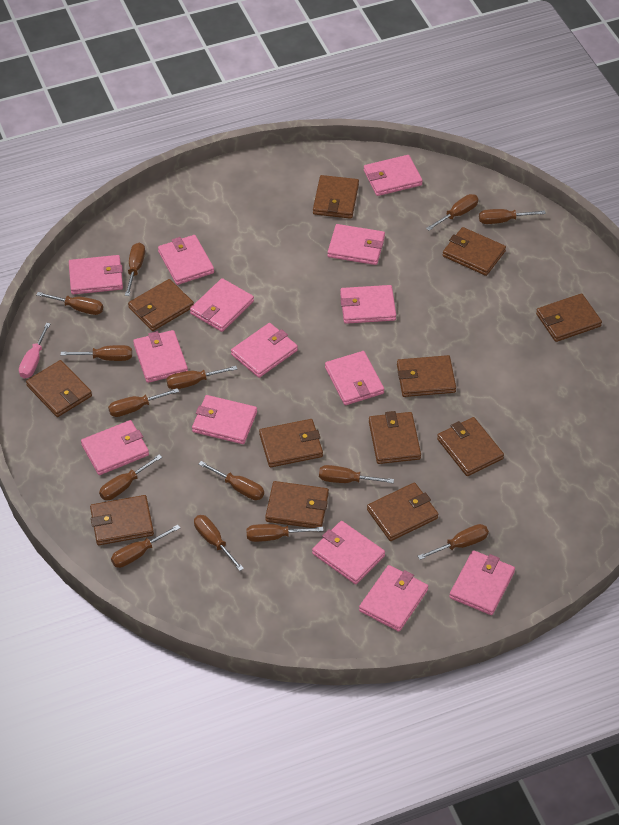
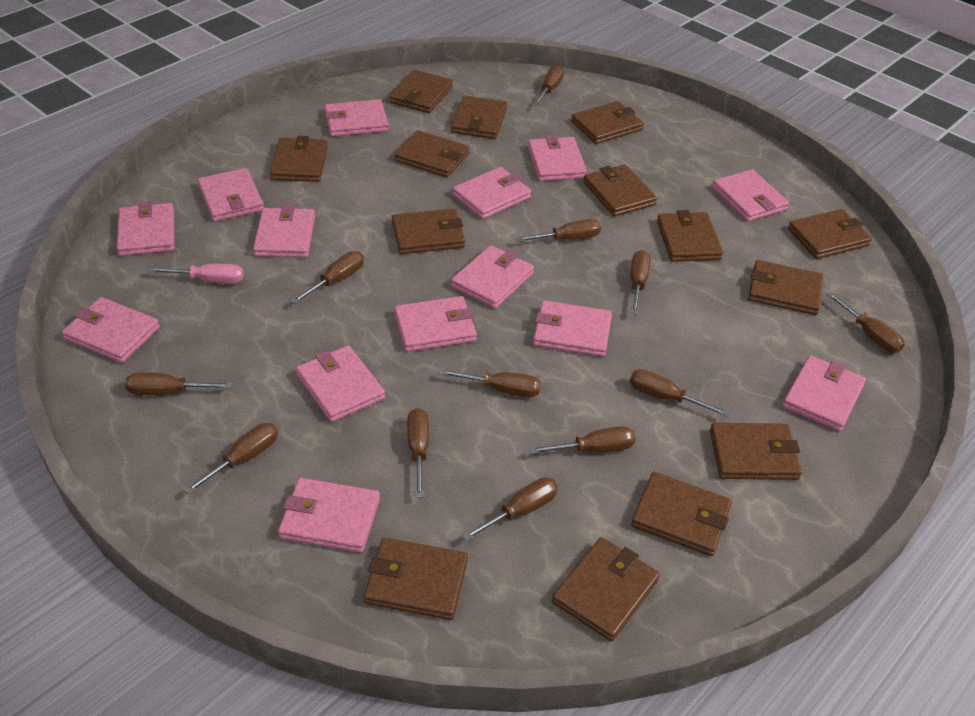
brown screwdriver: 14 -> 12
brown wallet: 12 -> 14

